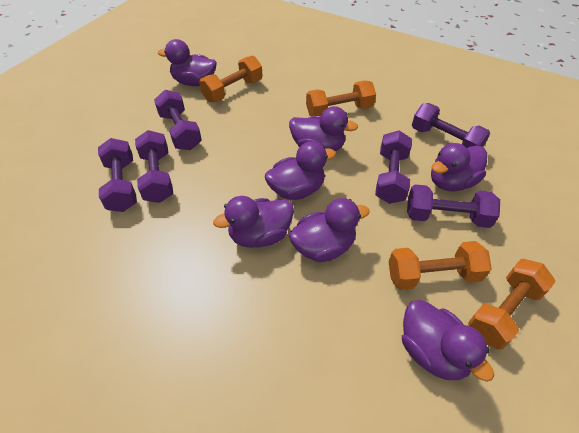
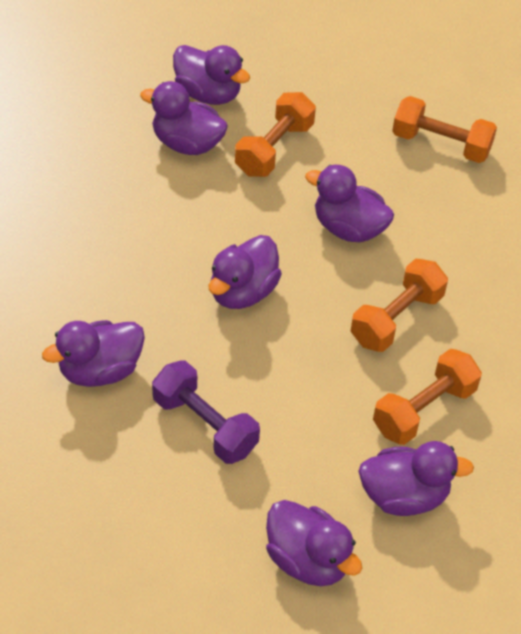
purple dumbbell: 6 -> 1

